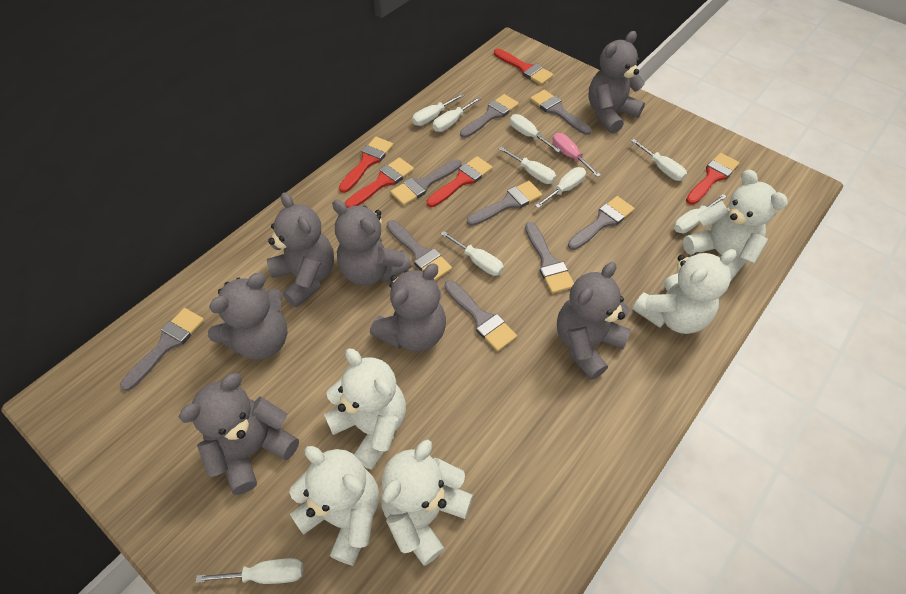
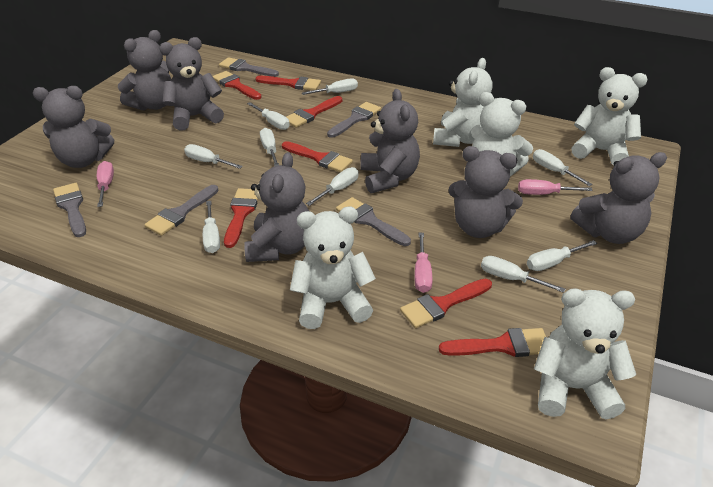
grey brush: 9 -> 5
pink screwdriver: 1 -> 3
red brush: 5 -> 7

